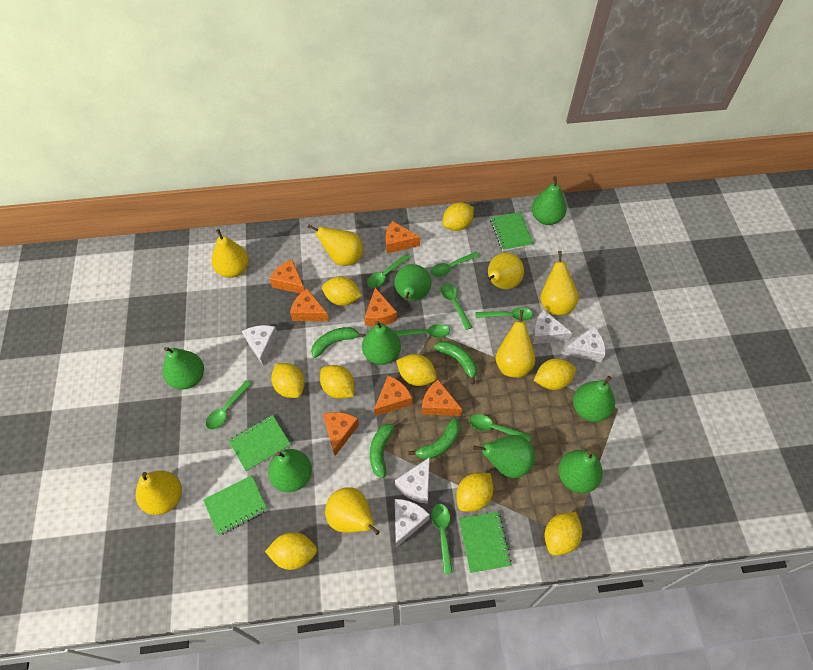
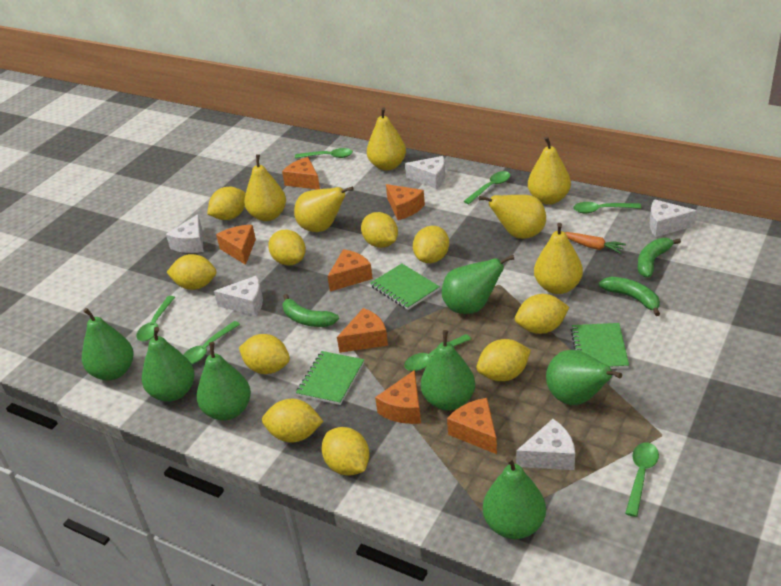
green banana: 4 -> 3
green notebook: 4 -> 3
green pear: 8 -> 7
green spoon: 8 -> 7
orange carrot: 0 -> 1
yellow lemon: 9 -> 10
yellow pear: 7 -> 6

